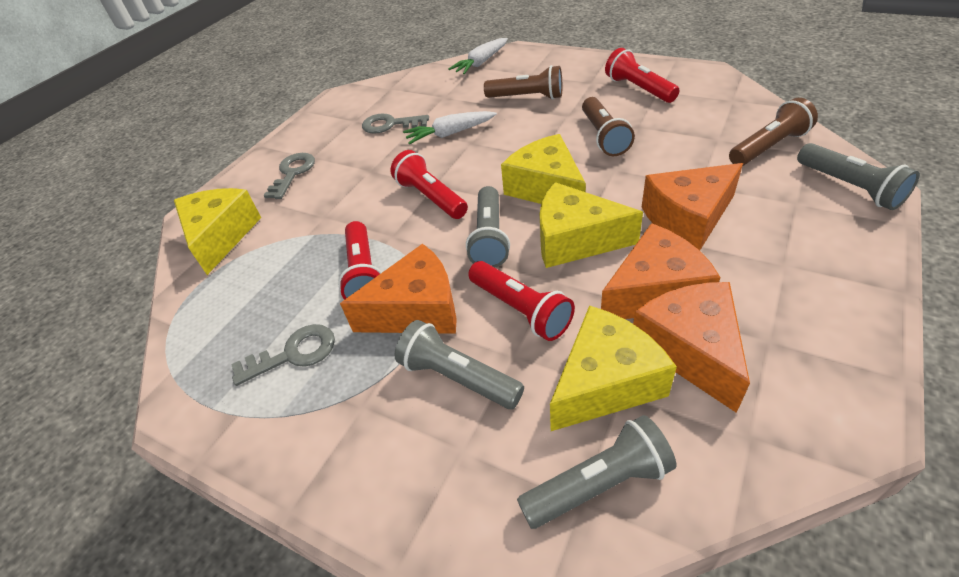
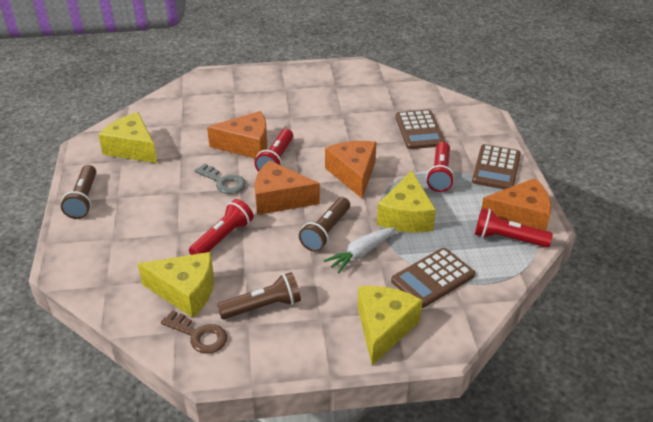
brown calculator: 0 -> 3
brown key: 0 -> 1
grey flashlight: 4 -> 0
grey key: 3 -> 1
white carrot: 2 -> 1

